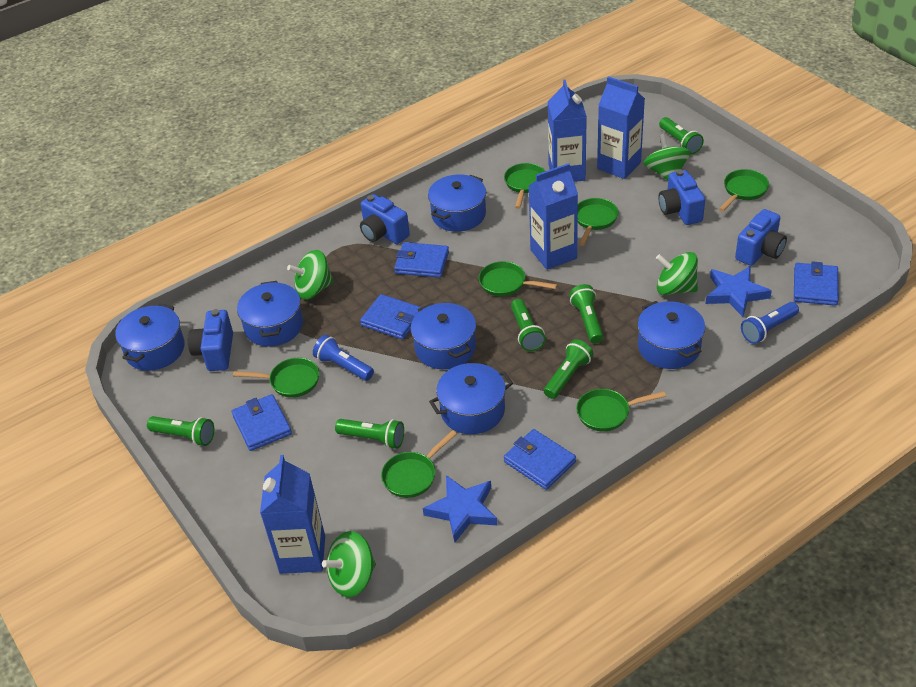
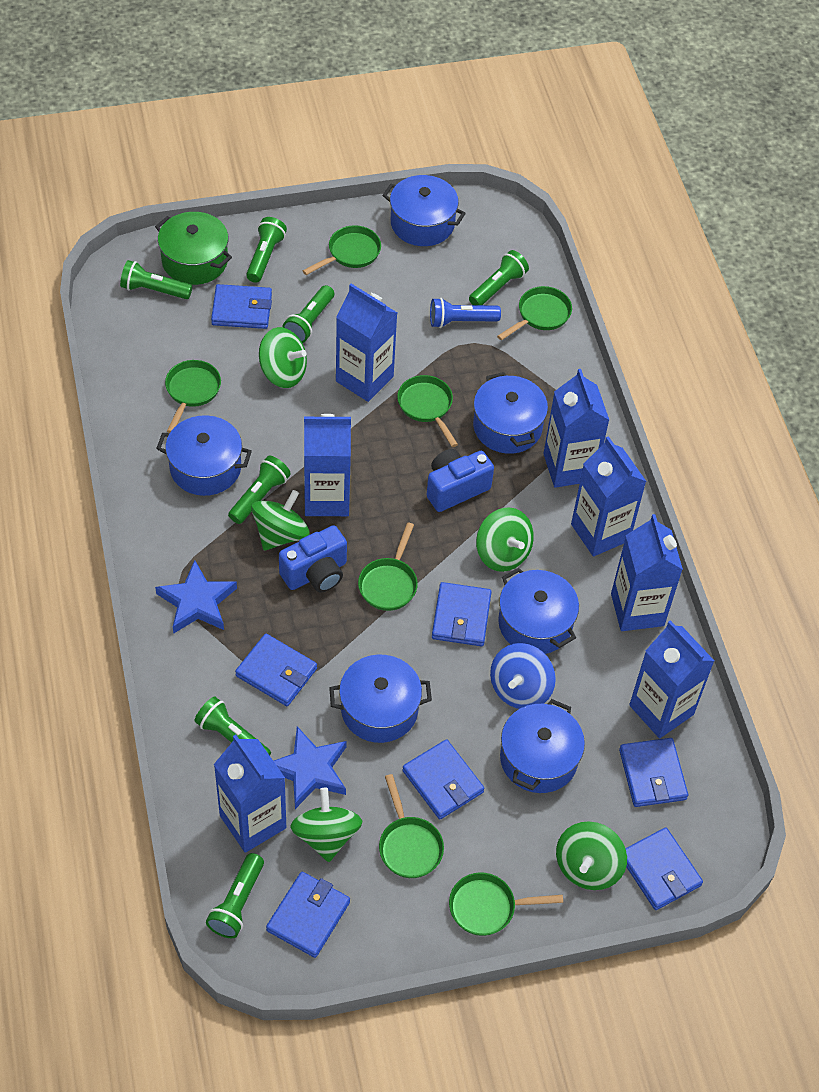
blue camera: 4 -> 2
blue carton: 4 -> 7
blue flashlight: 2 -> 1
blue spinning top: 0 -> 1
blue wallet: 5 -> 7
green flashlight: 6 -> 7
green pot: 0 -> 1
green spinning top: 4 -> 5

